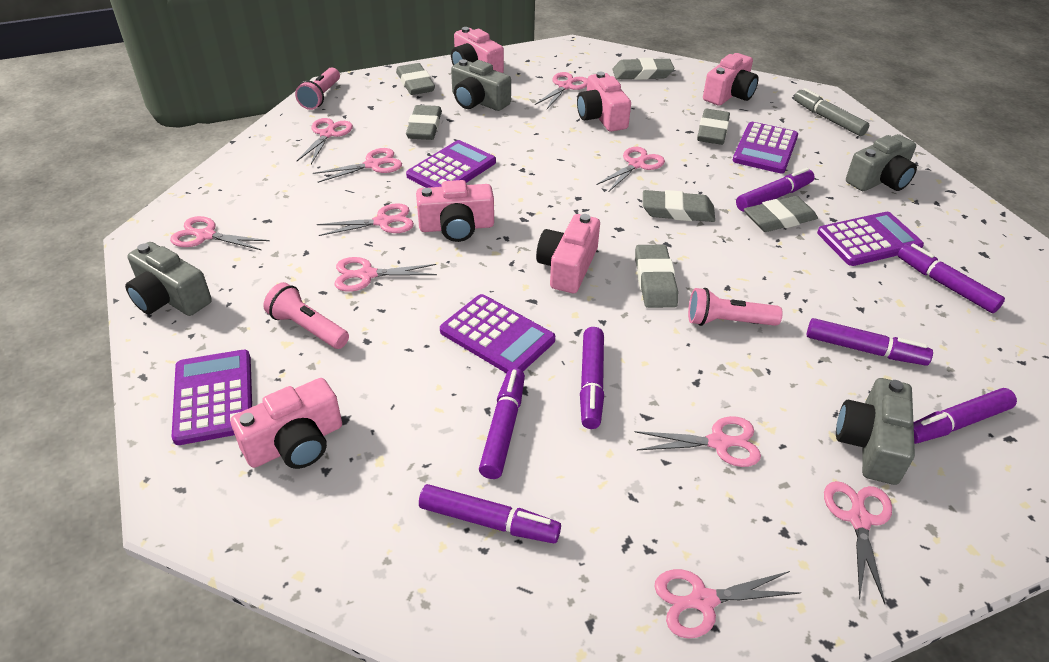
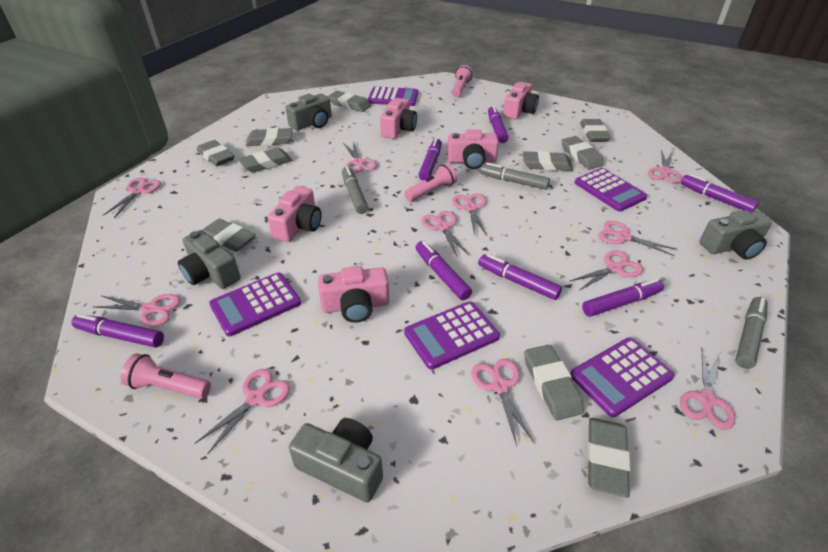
grey eraser: 7 -> 10
grey marker: 1 -> 3
pink camera: 6 -> 5
pink scissors: 10 -> 11

